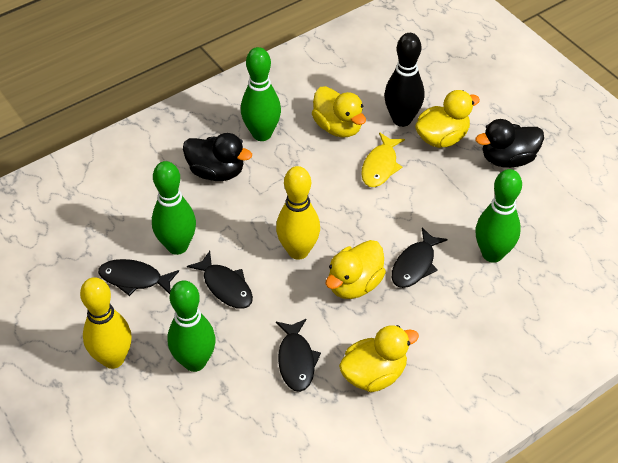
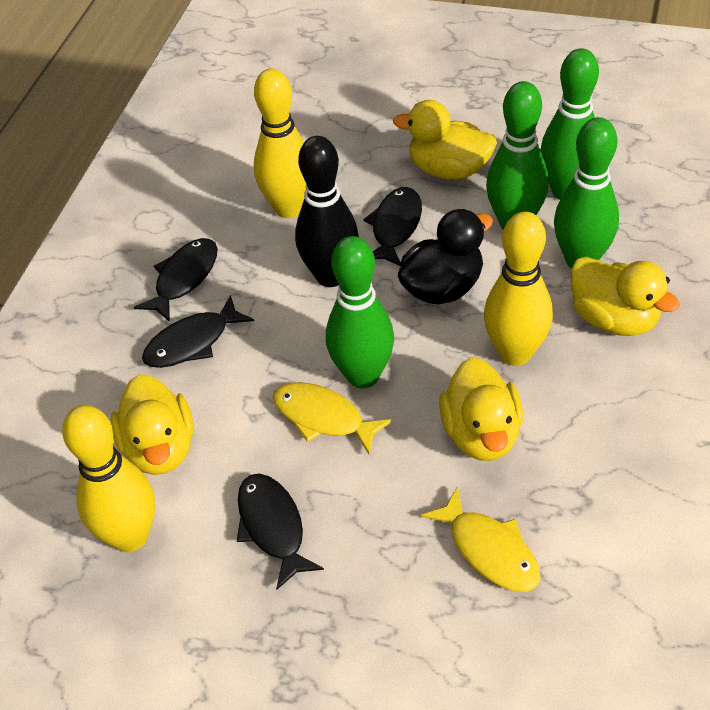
black duck: 2 -> 1
yellow bowling pin: 2 -> 3
yellow fish: 1 -> 2

